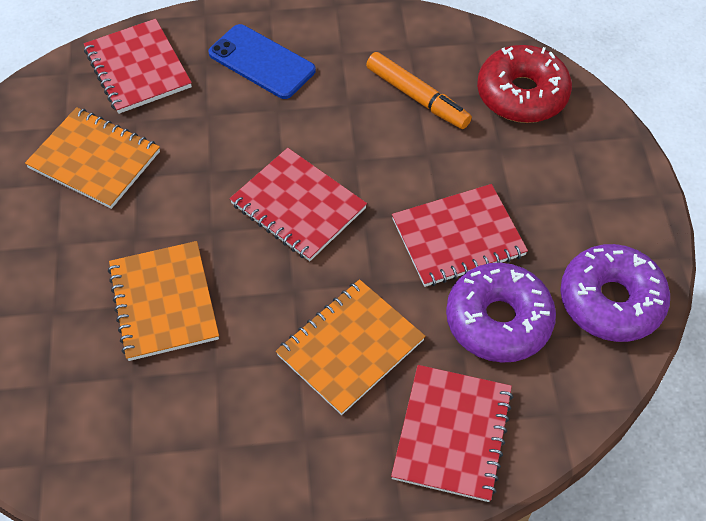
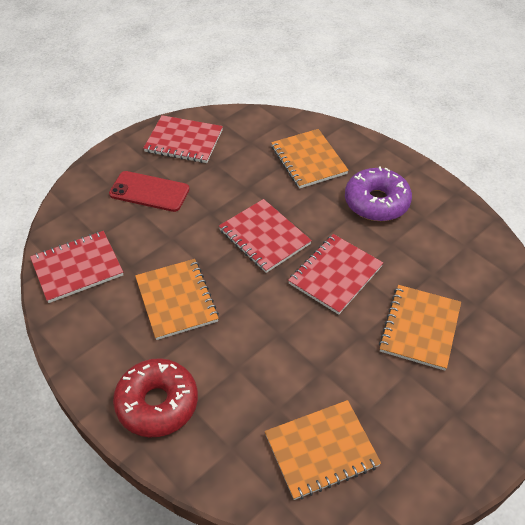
blue phone: 1 -> 0
orange marker: 1 -> 0
orange notebook: 3 -> 4
purple donut: 2 -> 1
red phone: 0 -> 1

